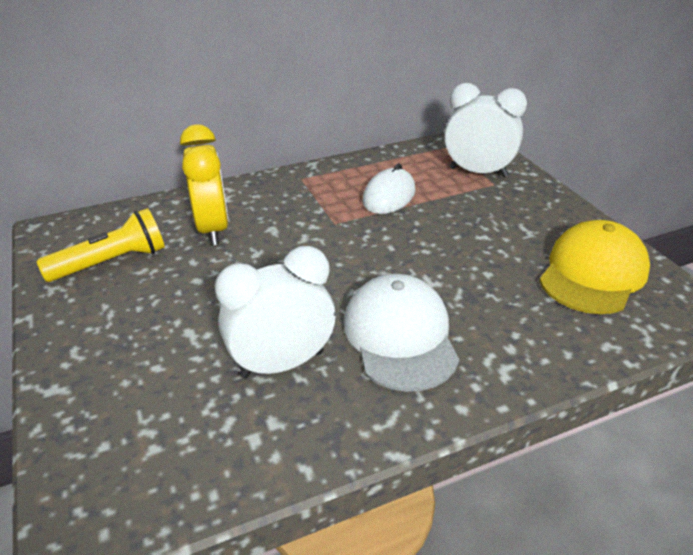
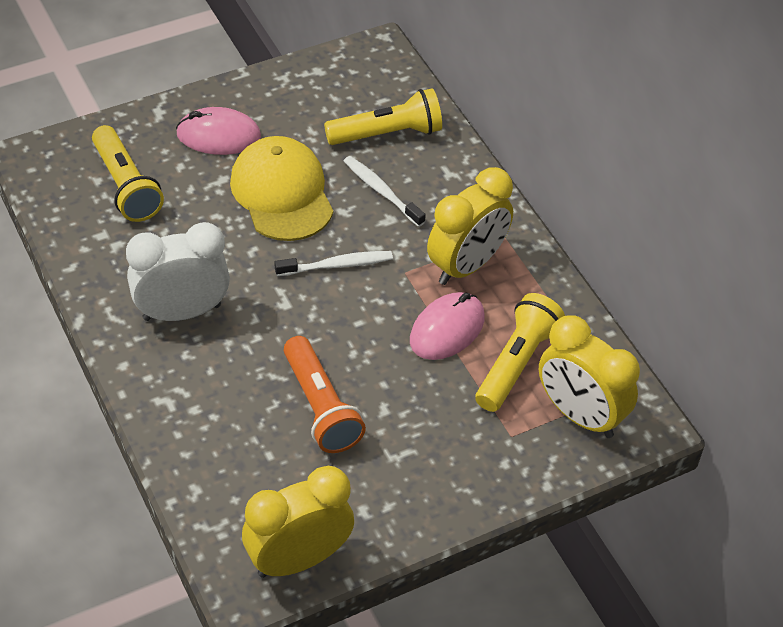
orange flashlight: 0 -> 1
pink mouse: 0 -> 2
white cap: 1 -> 0
white clock: 2 -> 1
white mouse: 1 -> 0
white toothbrush: 0 -> 2
yellow clock: 1 -> 3
yellow flashlight: 1 -> 3

